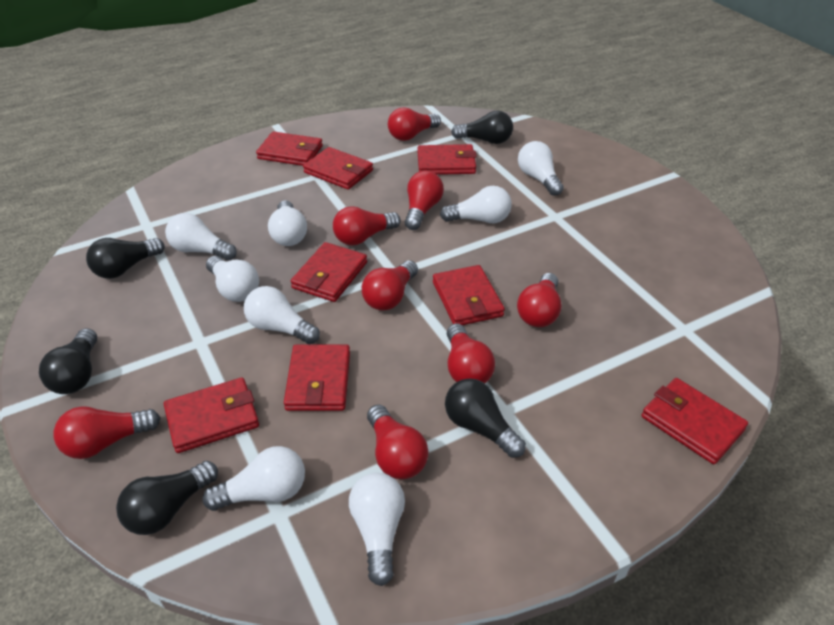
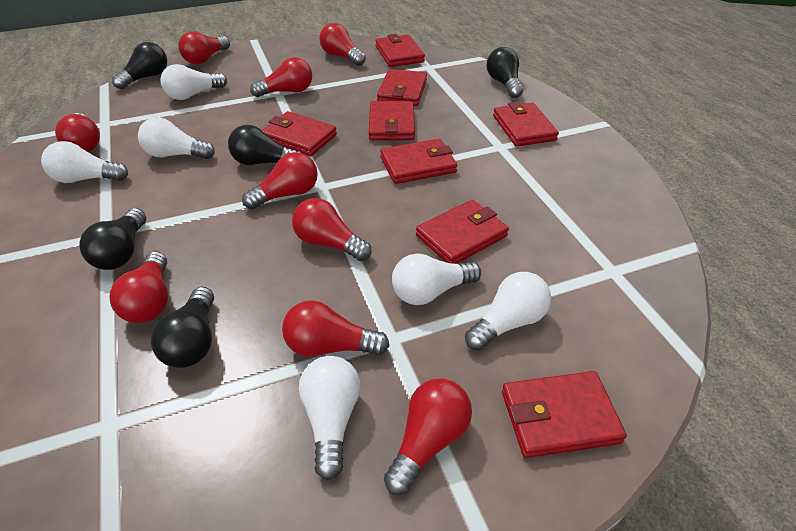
red light bulb: 8 -> 9
white light bulb: 8 -> 6

